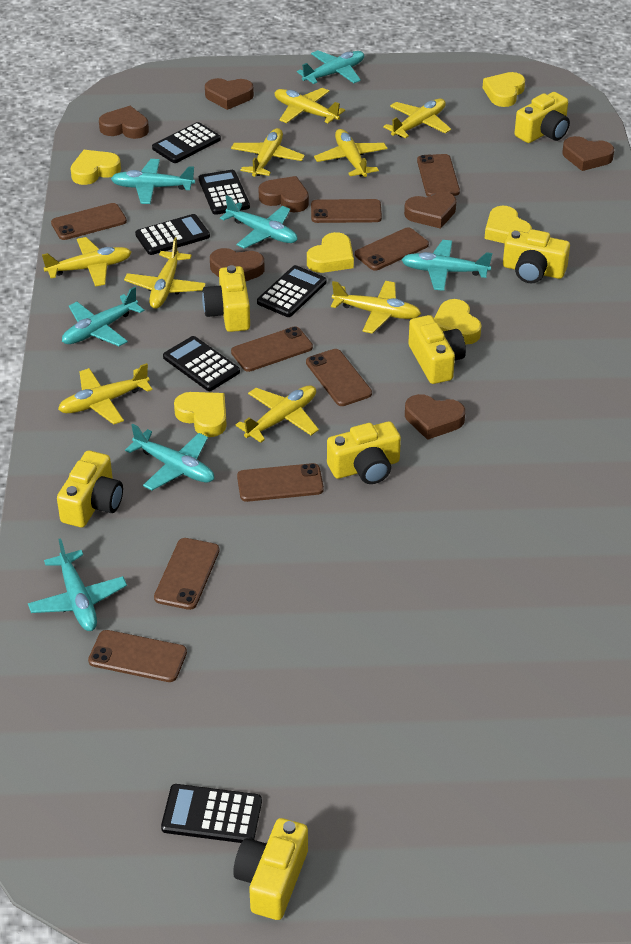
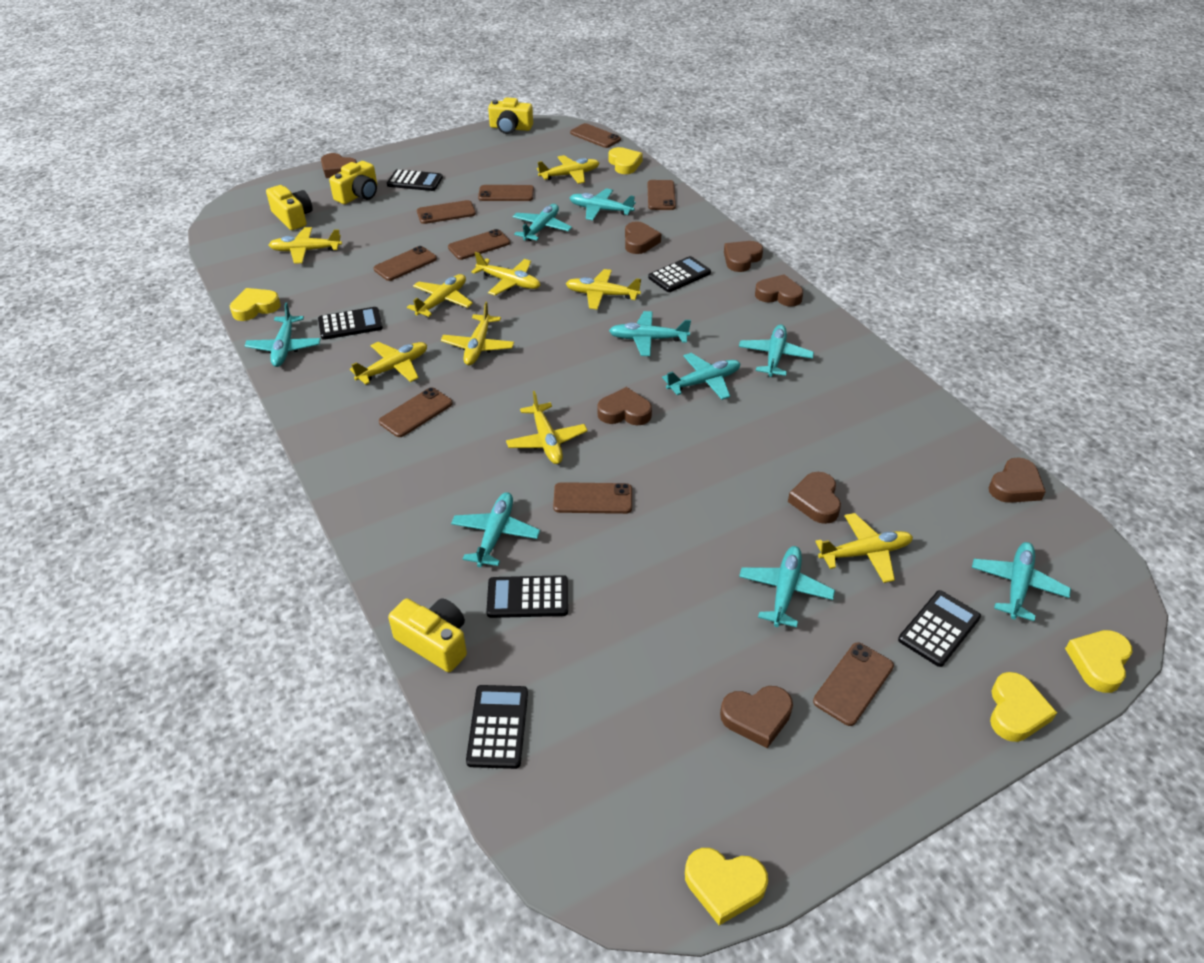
brown heart: 7 -> 8
turquoise plane: 7 -> 9
yellow camera: 7 -> 4
yellow heart: 6 -> 5

